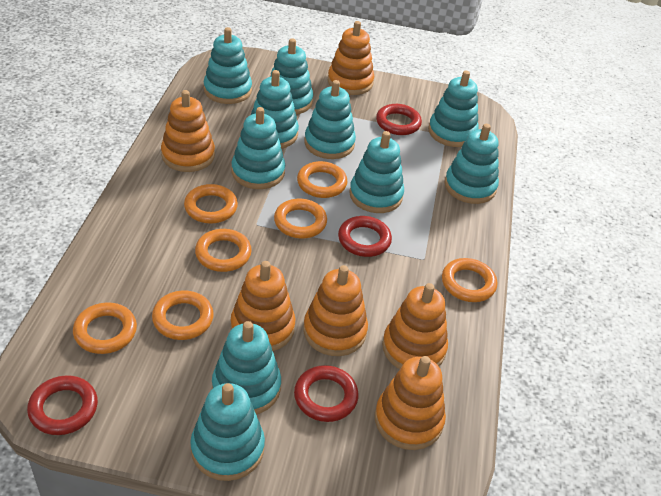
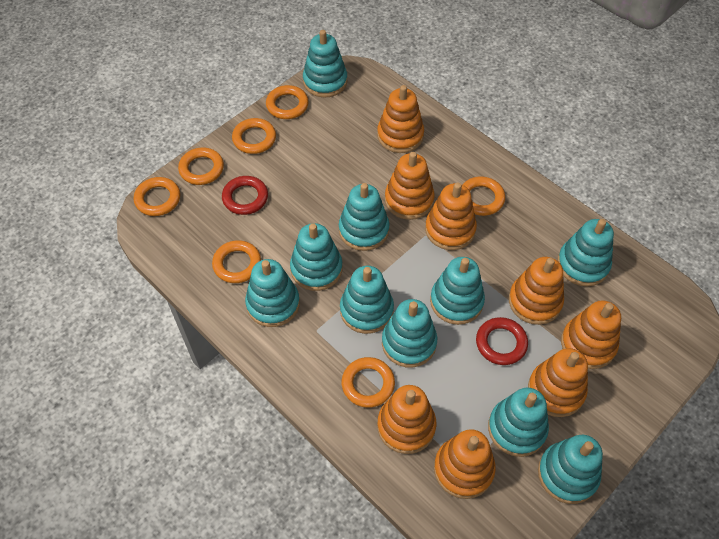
orange stacking toy: 6 -> 8
red ring: 4 -> 2

